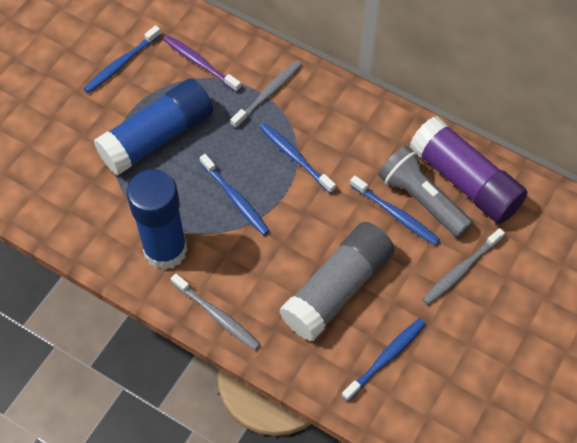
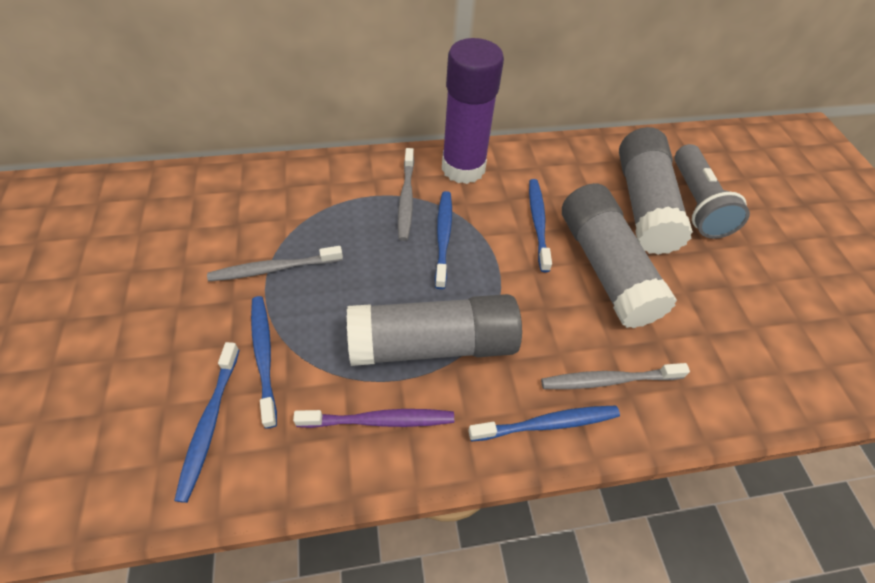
blue glue stick: 2 -> 0
grey glue stick: 1 -> 3

